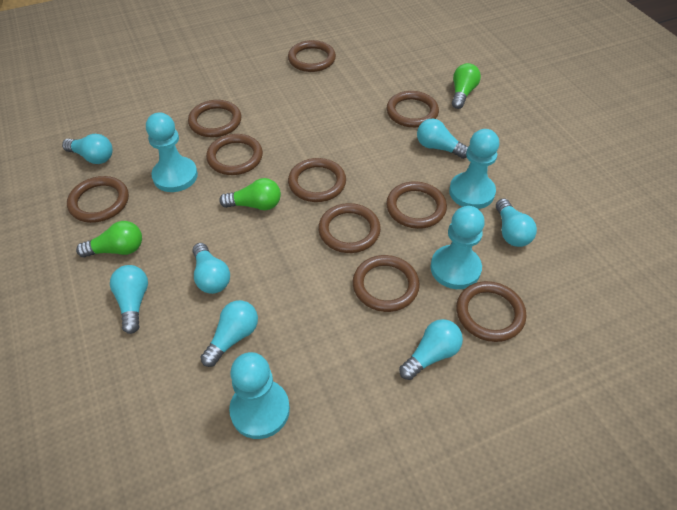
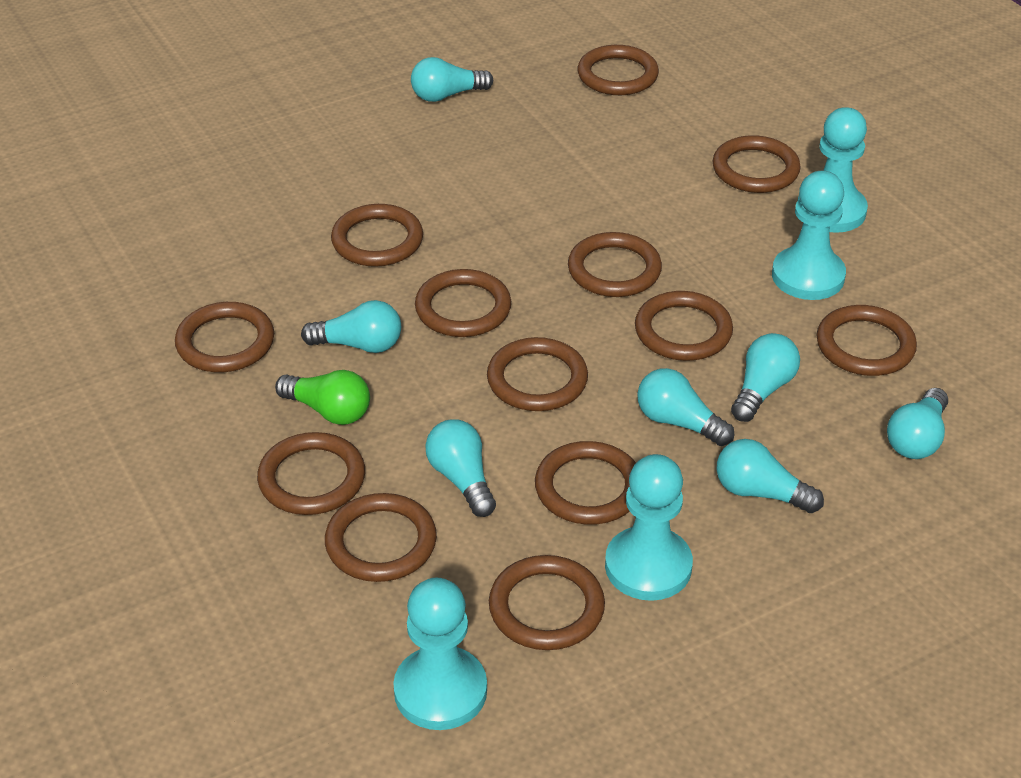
brown ring: 10 -> 13
green light bulb: 3 -> 1

